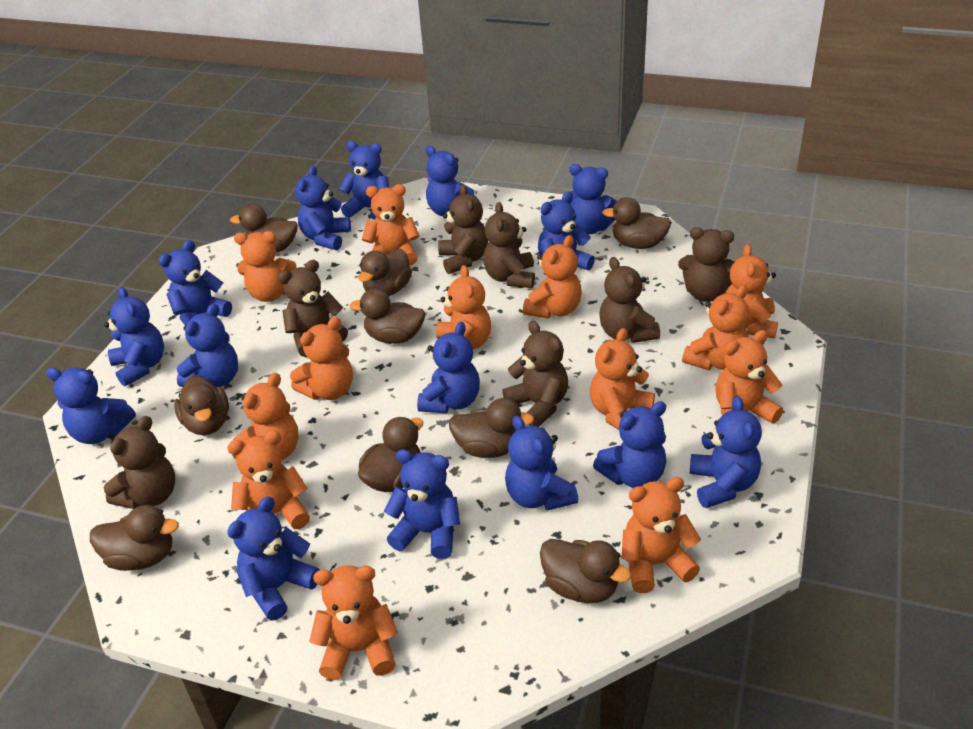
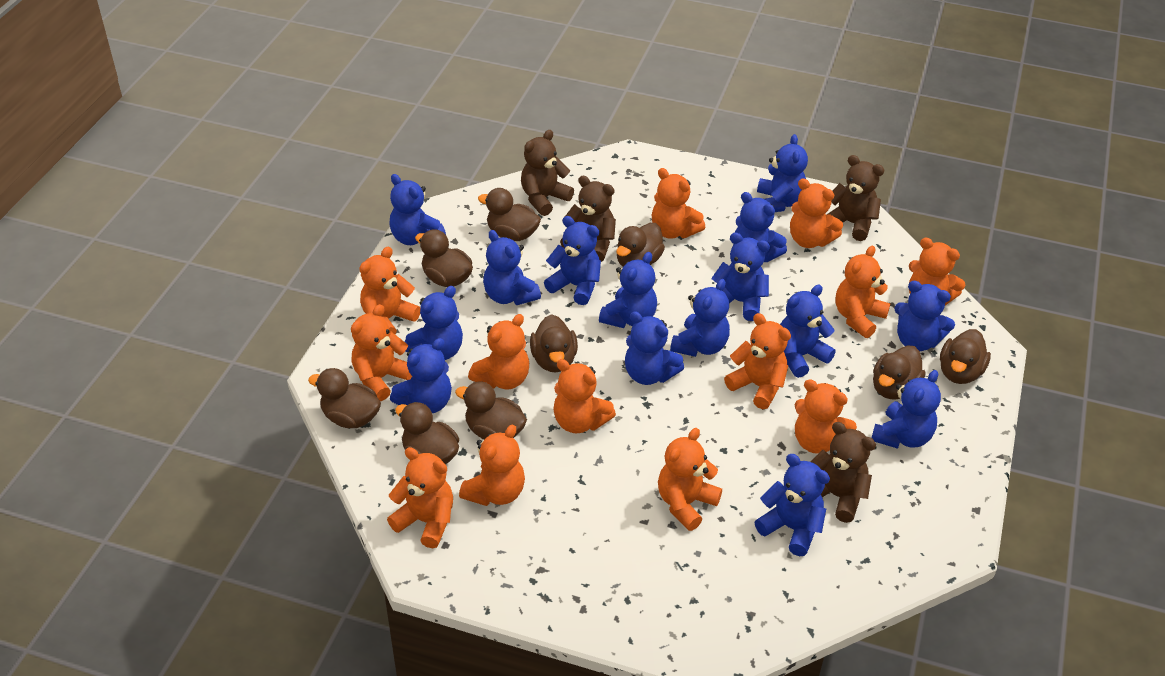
brown teddy bear: 7 -> 4

